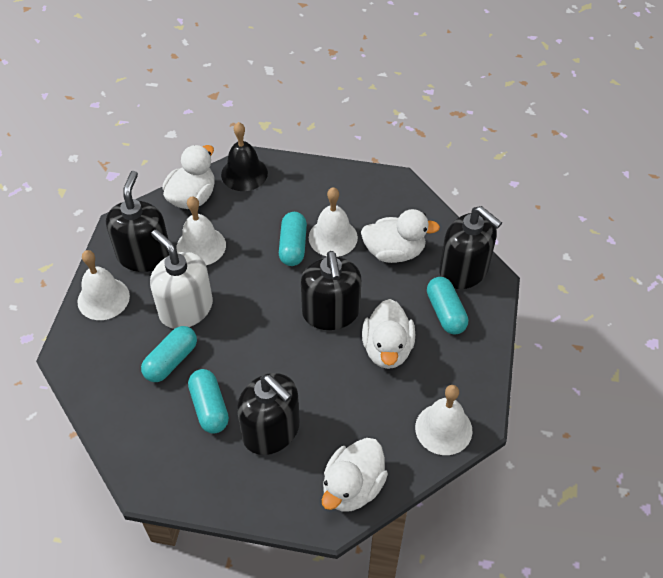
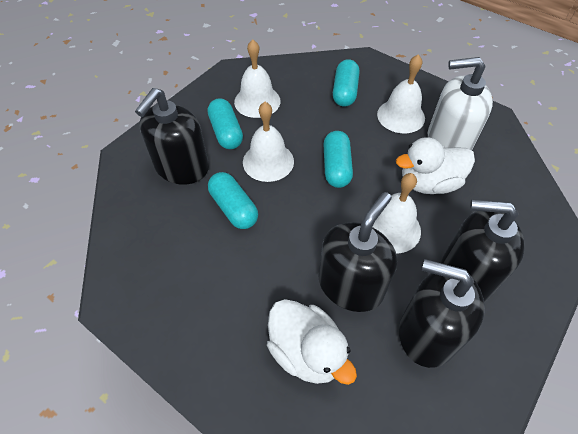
black bell: 1 -> 0
white duck: 4 -> 2

